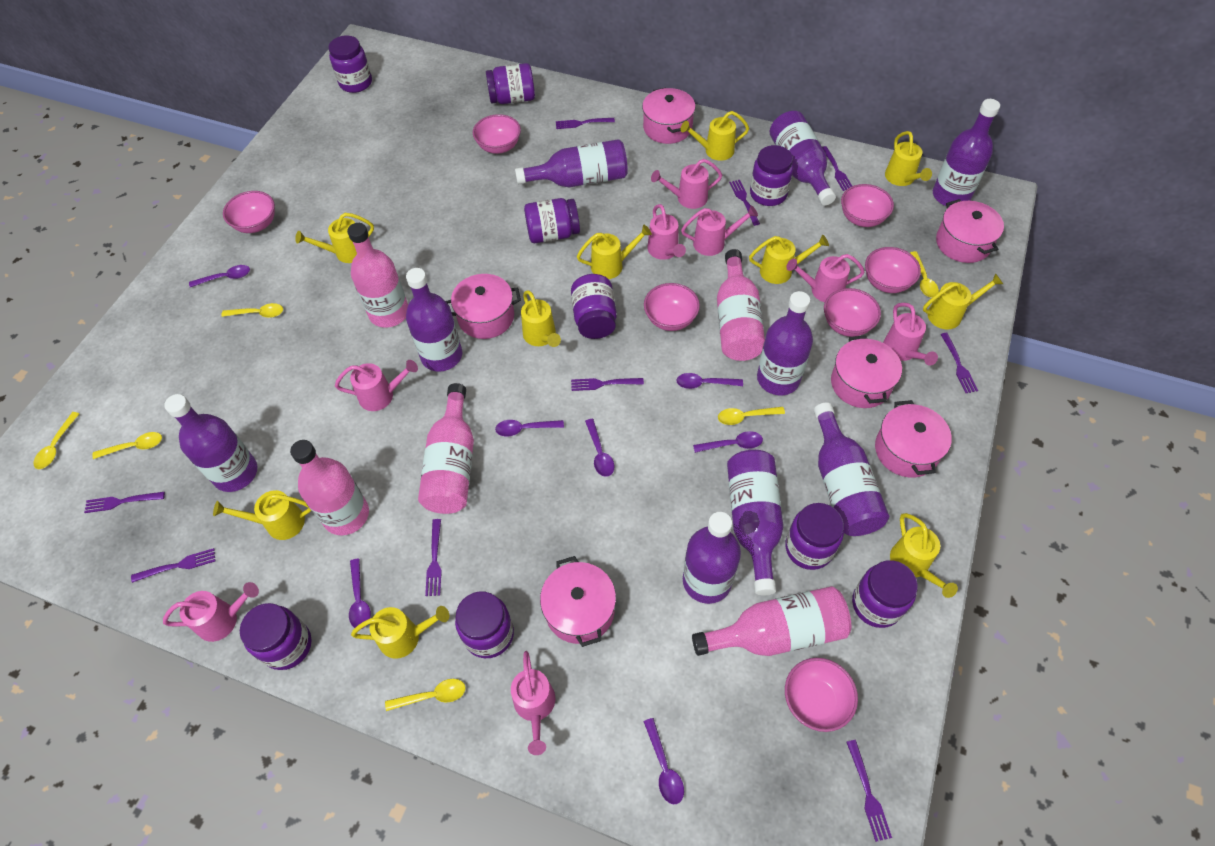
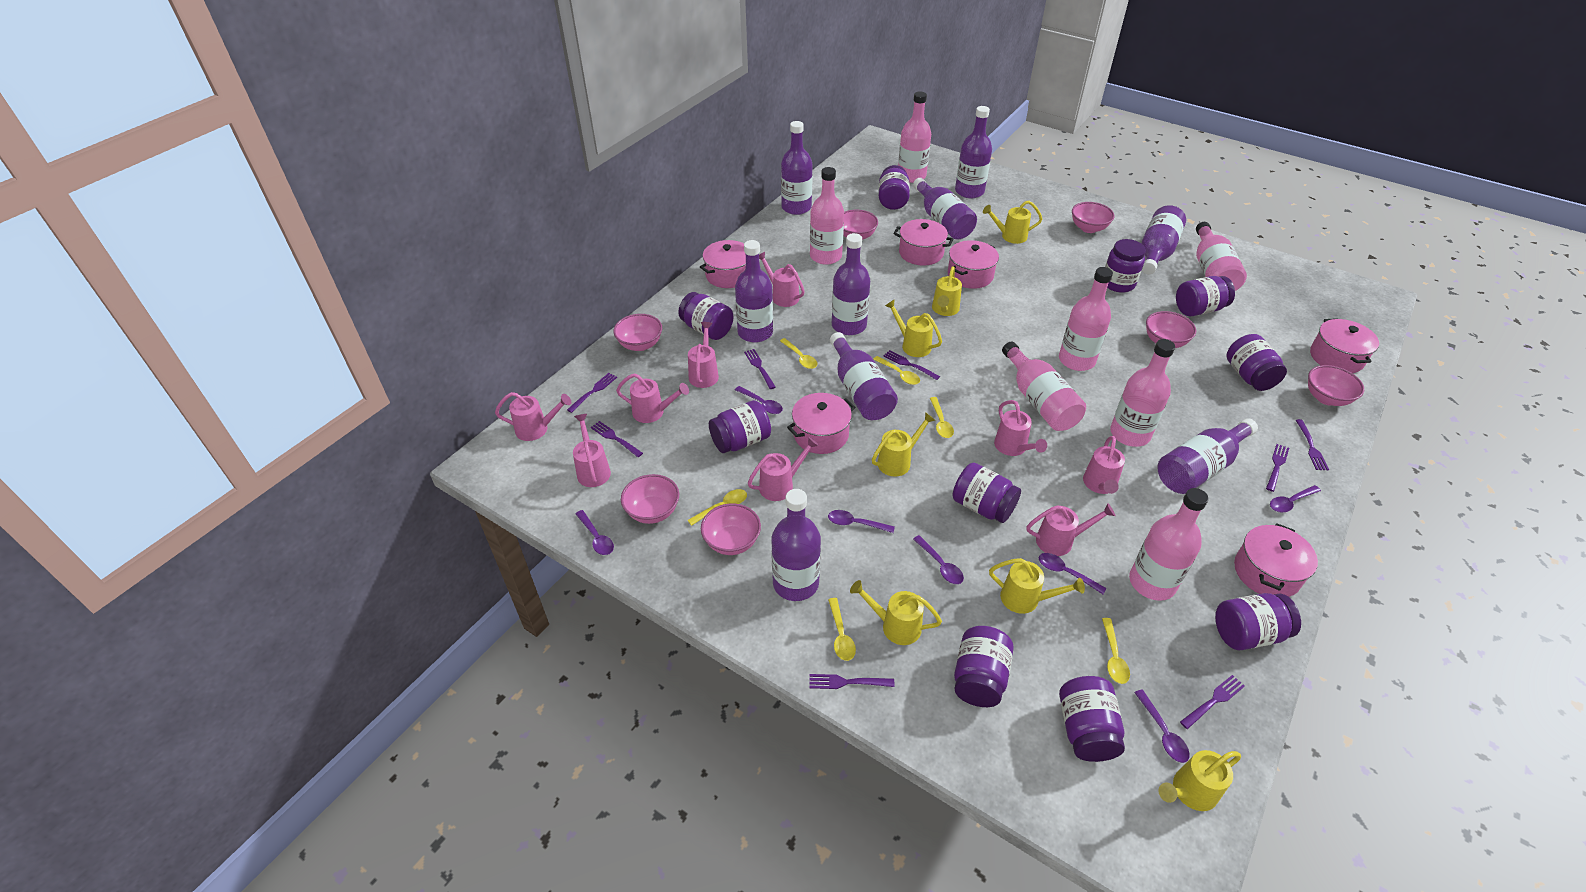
pink bottle: 5 -> 7
pink watering can: 8 -> 9
purple fork: 9 -> 8
purple jar: 9 -> 10
yellow watering can: 10 -> 7

